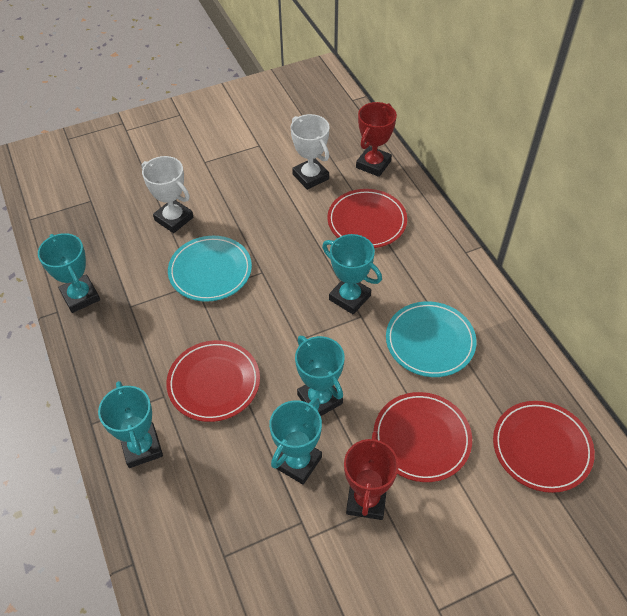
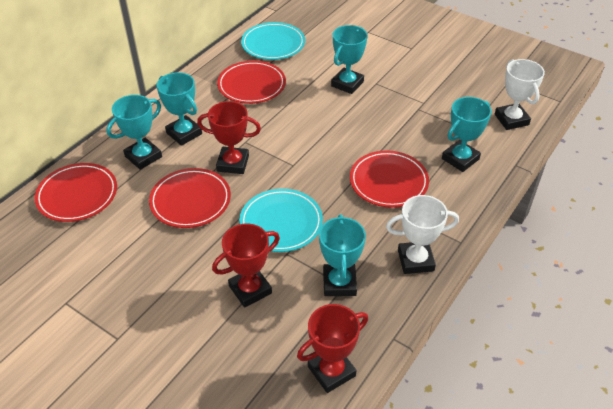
red trophy: 2 -> 3

